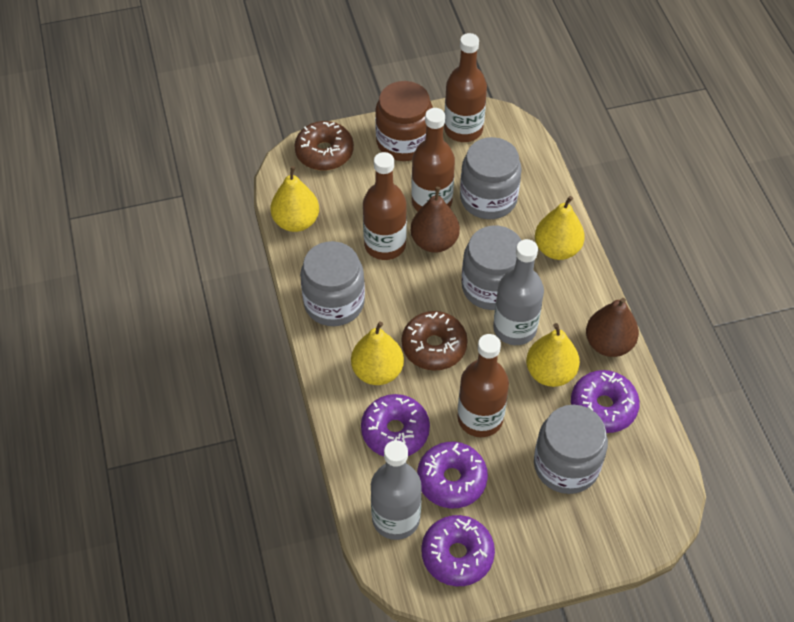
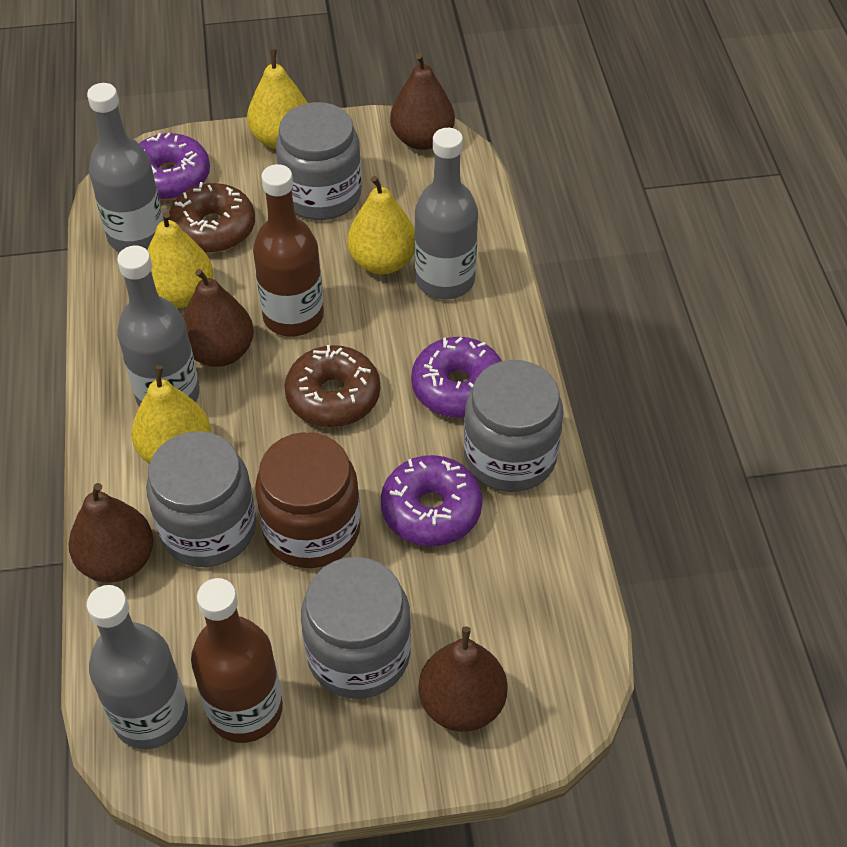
brown bottle: 4 -> 2
brown pear: 2 -> 4
grey bottle: 2 -> 4
purple donut: 4 -> 3

